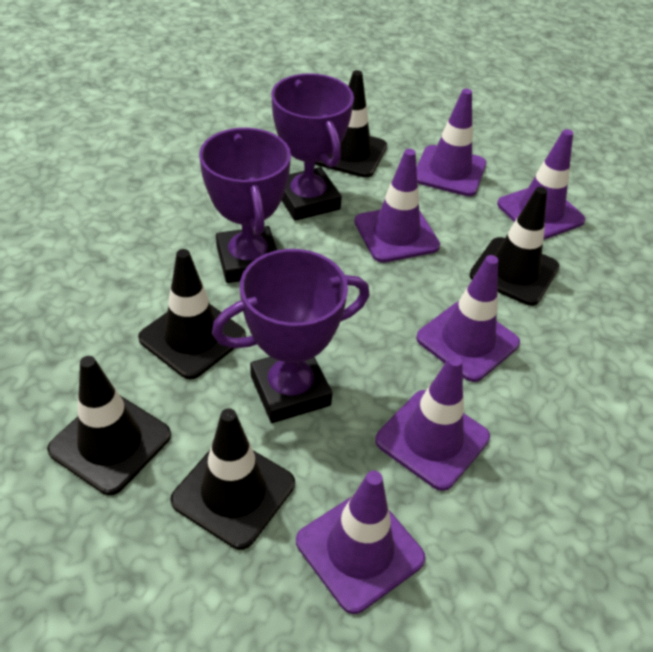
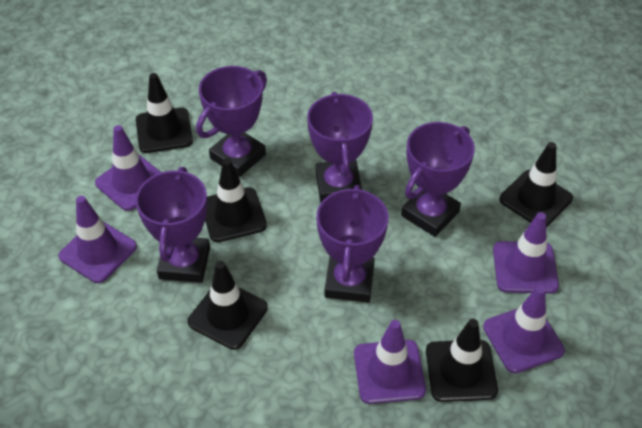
purple traffic cone: 6 -> 5
purple trophy: 3 -> 5

